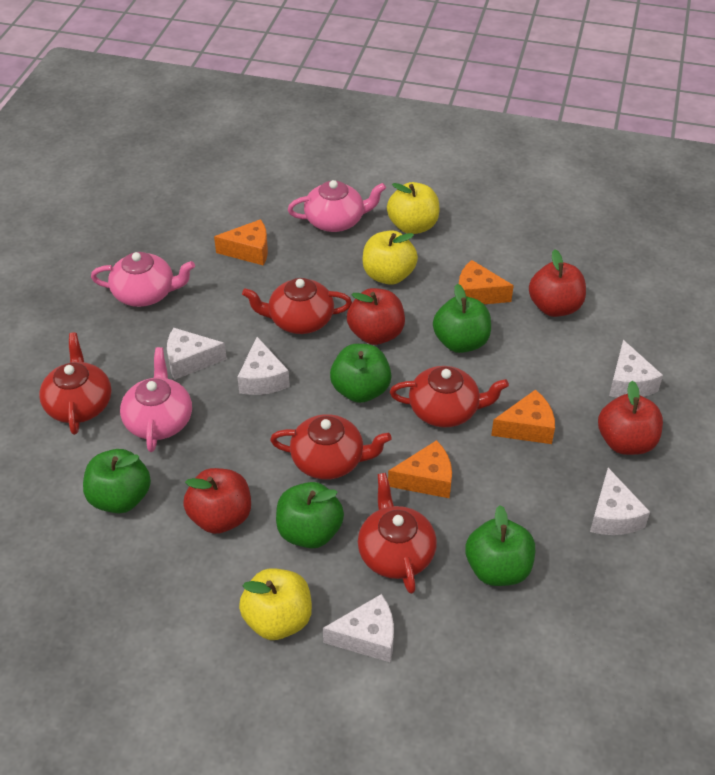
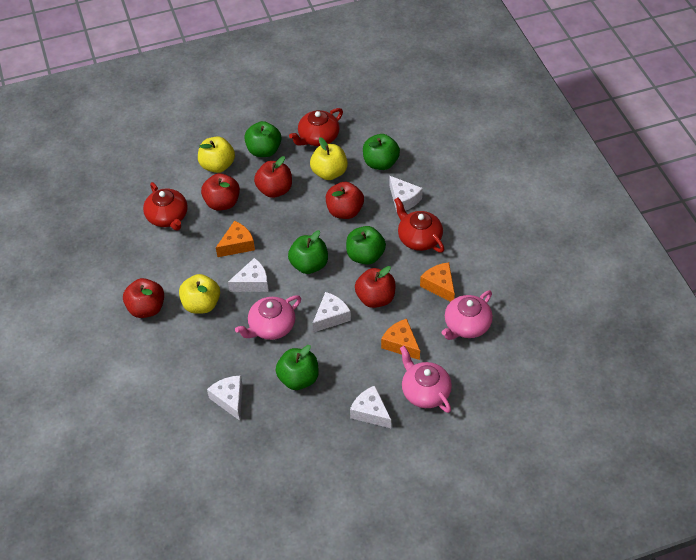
orange cheese: 4 -> 3
red apple: 4 -> 5
red teapot: 5 -> 3

